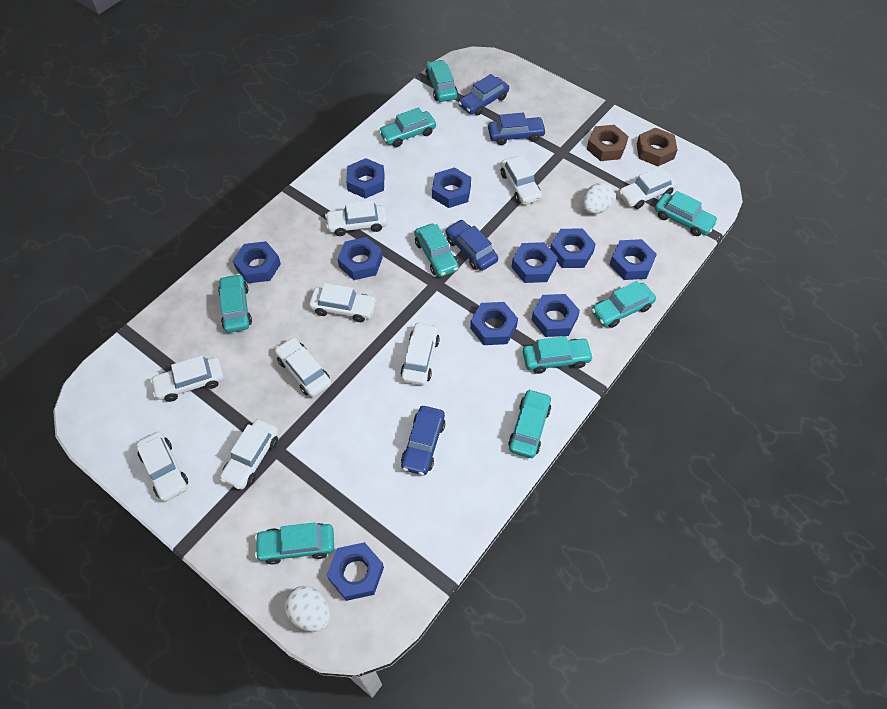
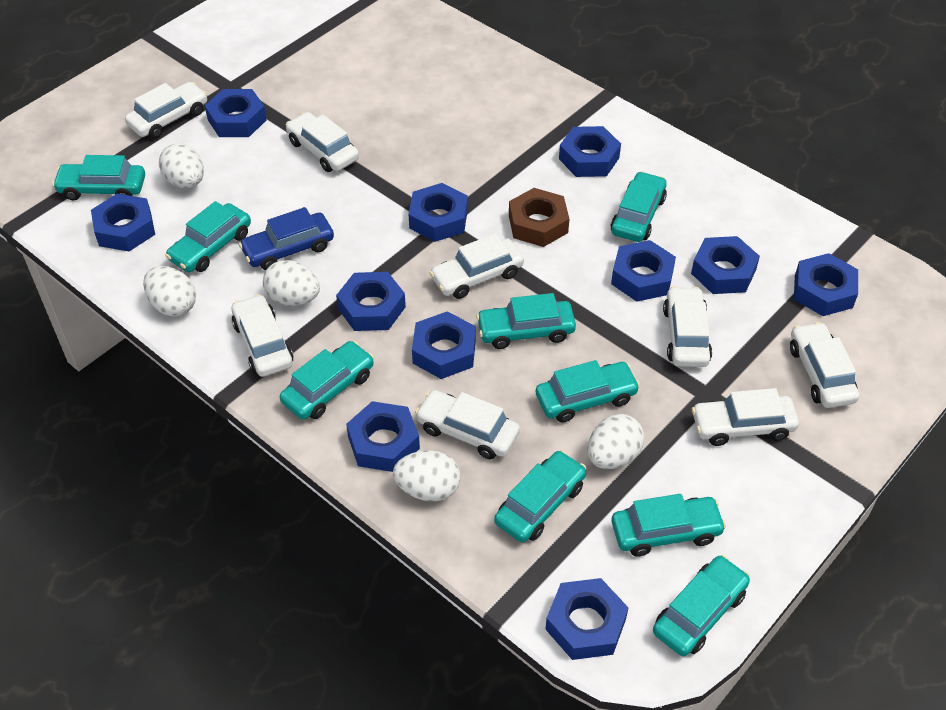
blue car: 4 -> 1
blue nut: 10 -> 11
brown nut: 2 -> 1
white car: 9 -> 8
white egg: 2 -> 5

